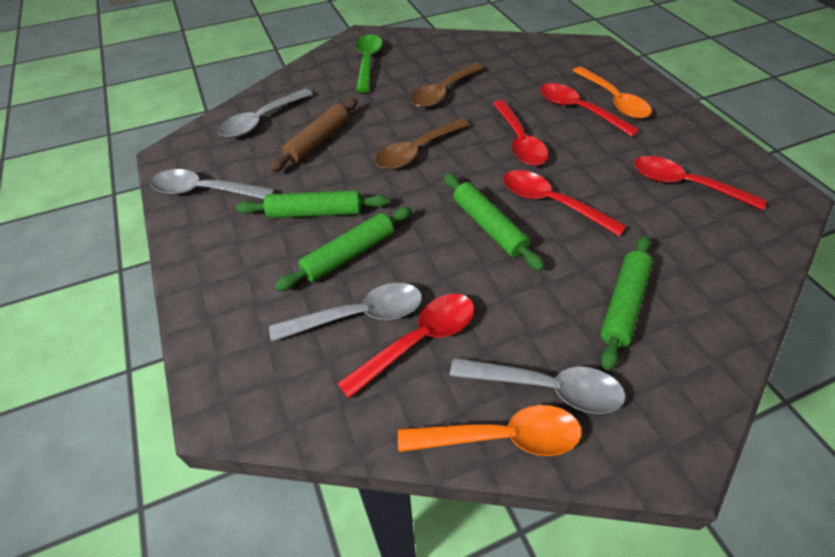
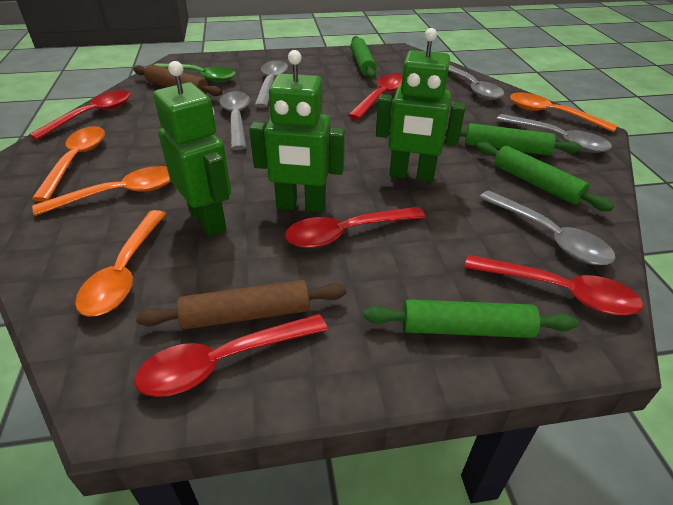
brown rolling pin: 1 -> 2
brown spoon: 2 -> 0
green robot: 0 -> 3
grey spoon: 4 -> 5
orange spoon: 2 -> 4

